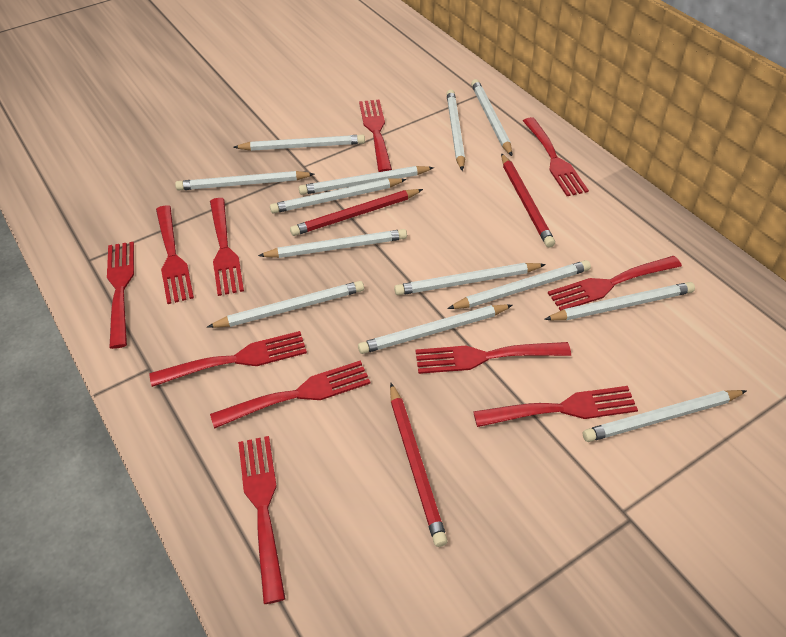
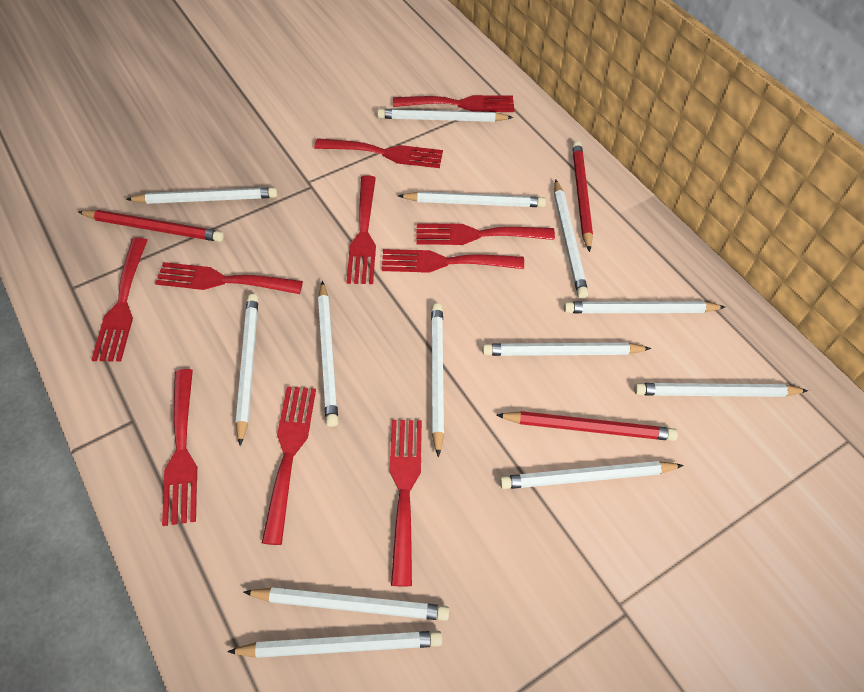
red fork: 11 -> 10

